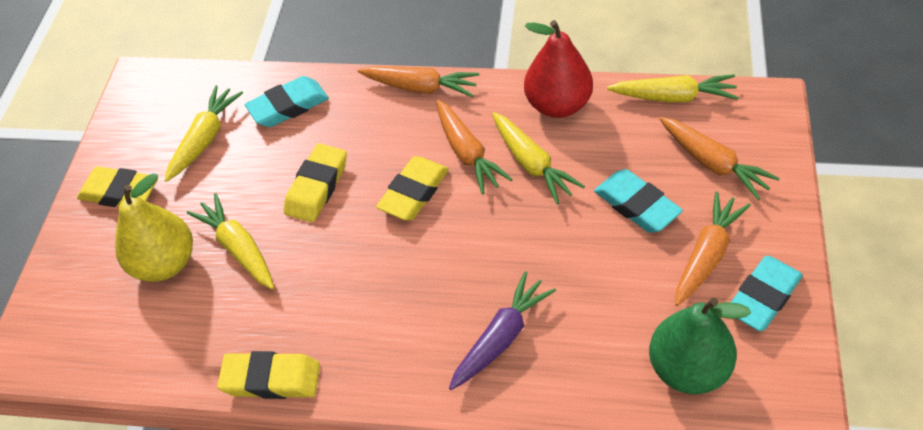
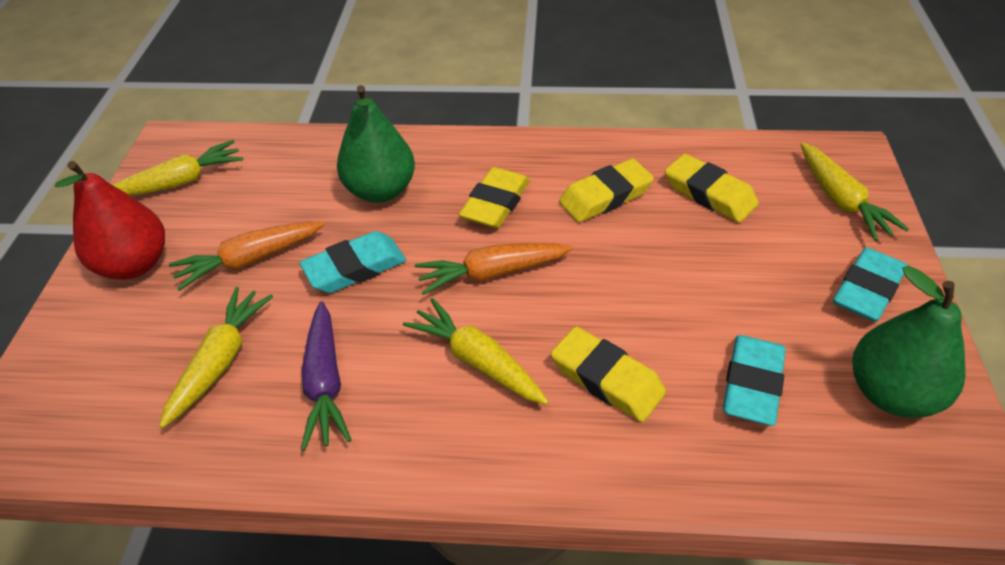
green pear: 1 -> 2
orange carrot: 4 -> 2
yellow pear: 1 -> 0

